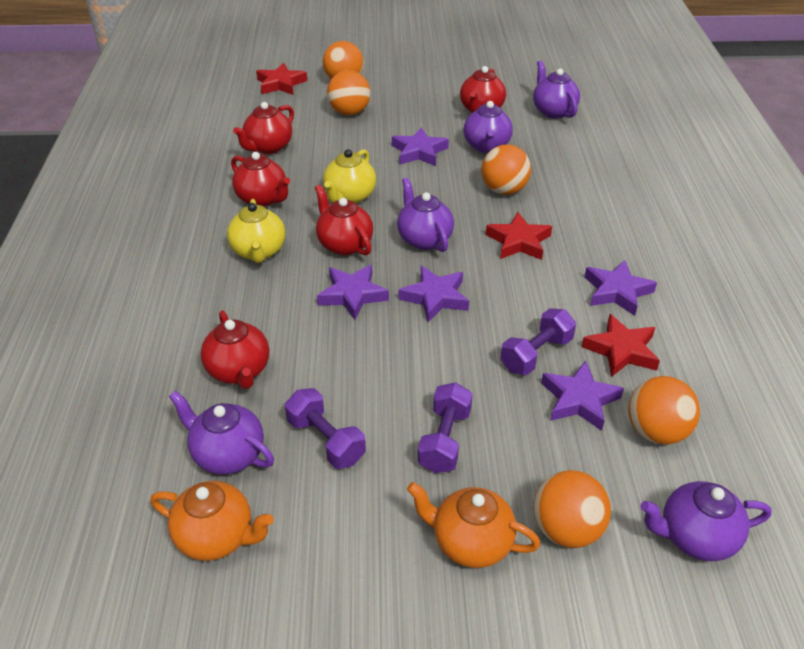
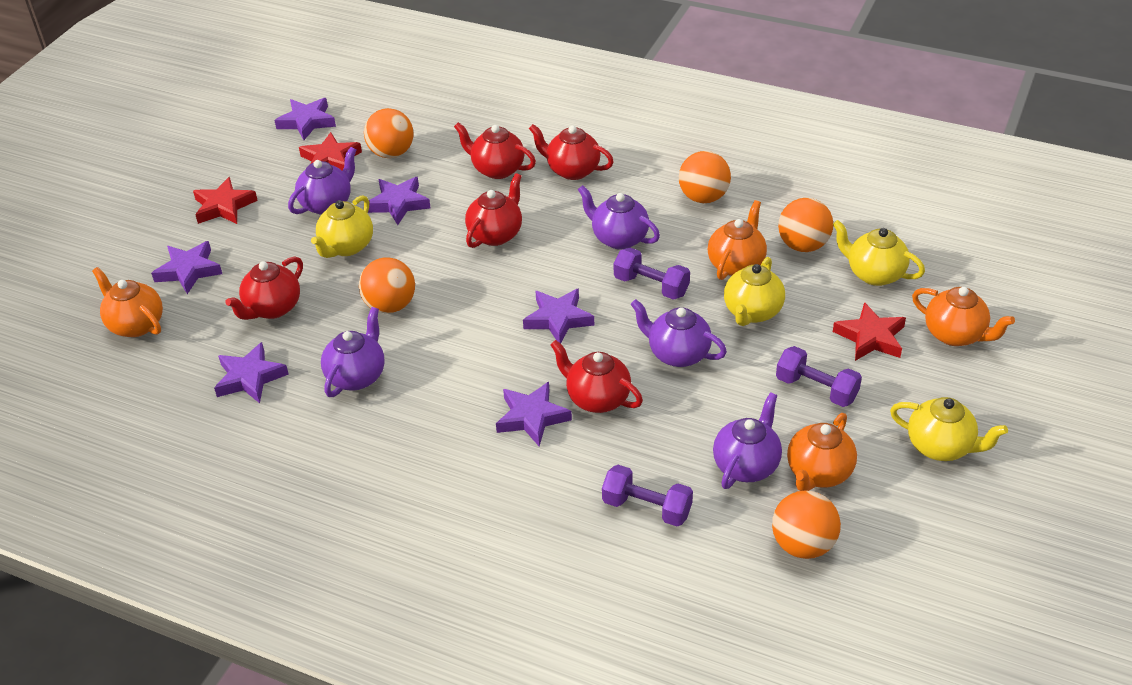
orange teapot: 2 -> 4
purple star: 5 -> 6
yellow teapot: 2 -> 4

